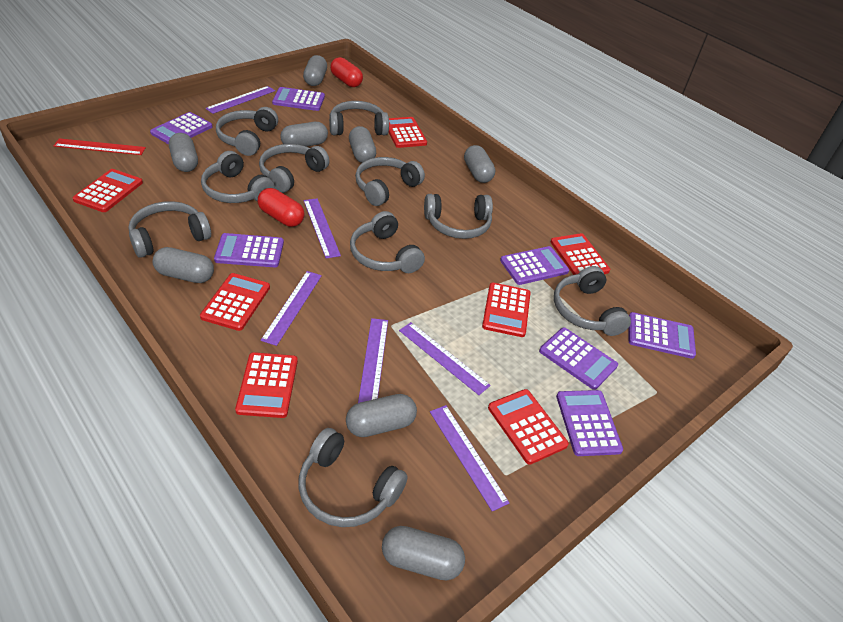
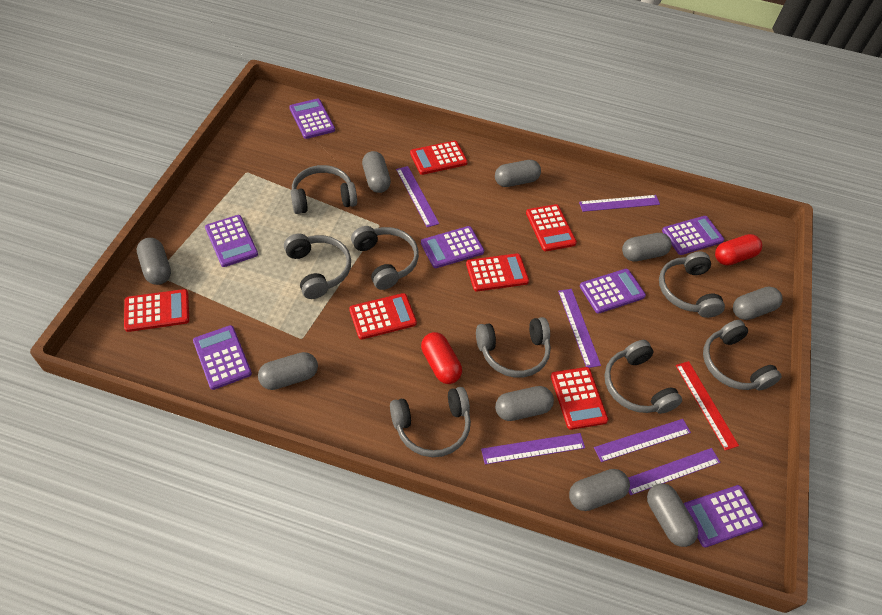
grey capsule: 8 -> 9
grey headphones: 10 -> 8
red calculator: 7 -> 6

